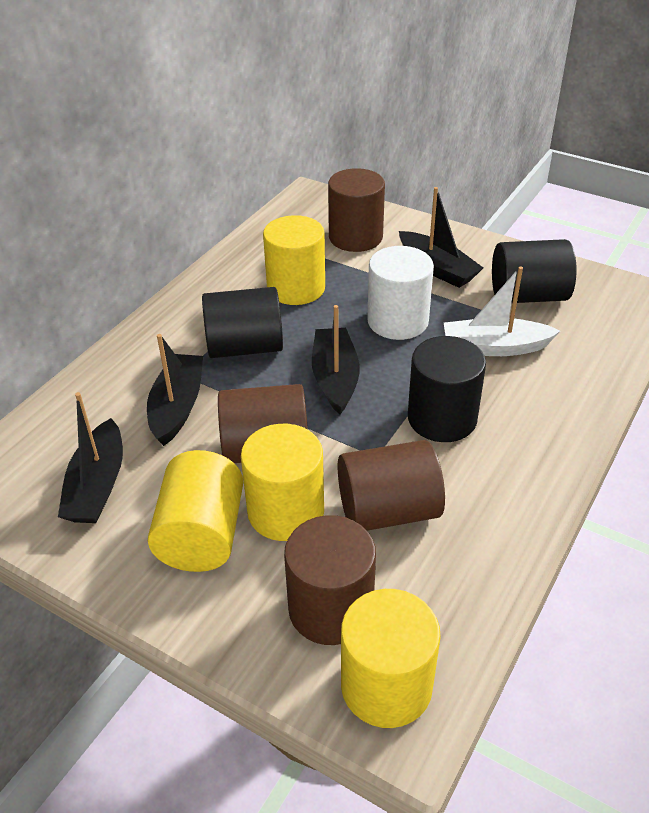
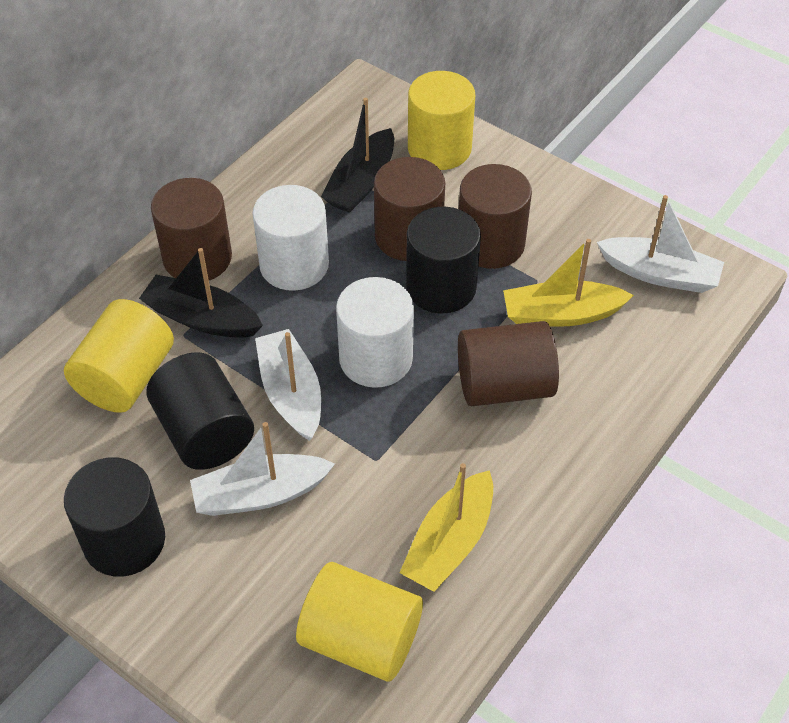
black boat: 4 -> 2
white boat: 1 -> 3
white cylinder: 1 -> 2
yellow boat: 0 -> 2
yellow cylinder: 4 -> 3

